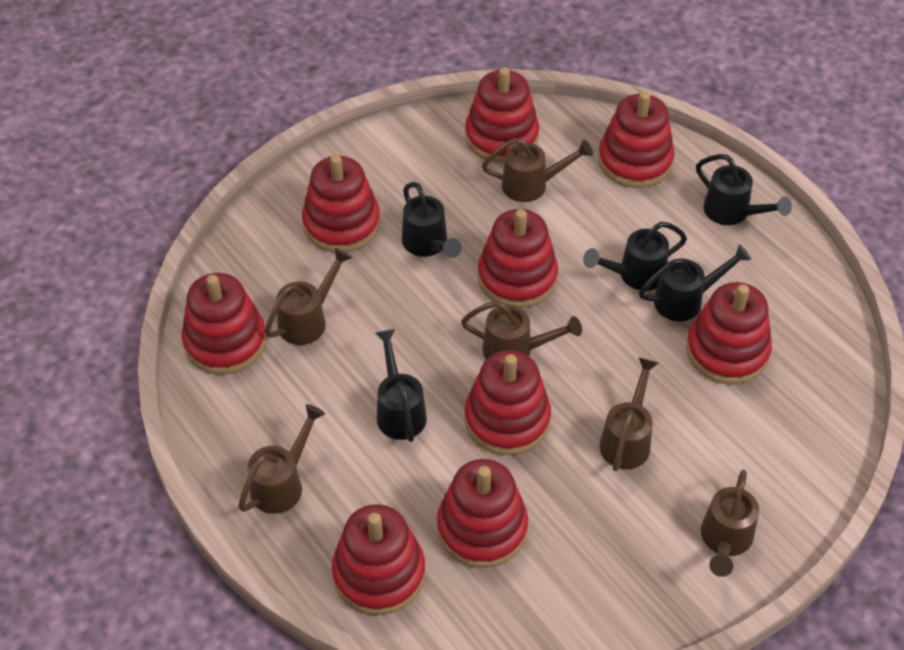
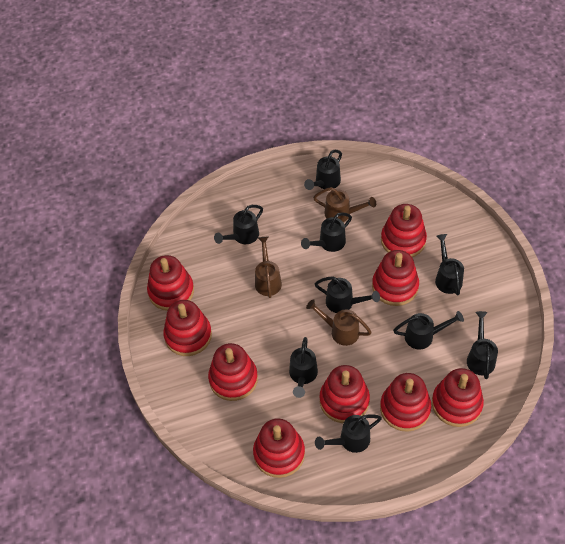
black watering can: 5 -> 9
brown watering can: 6 -> 3

